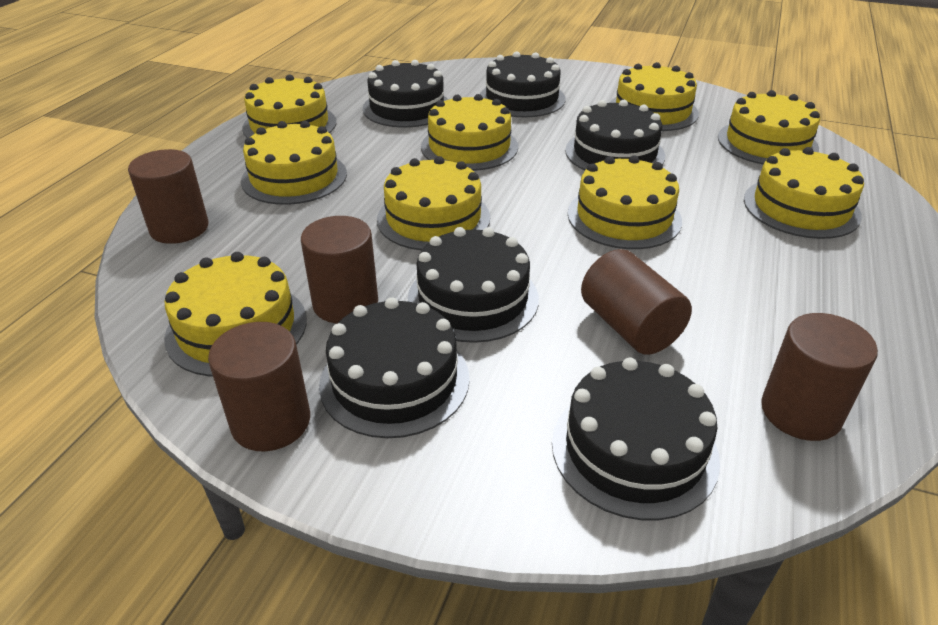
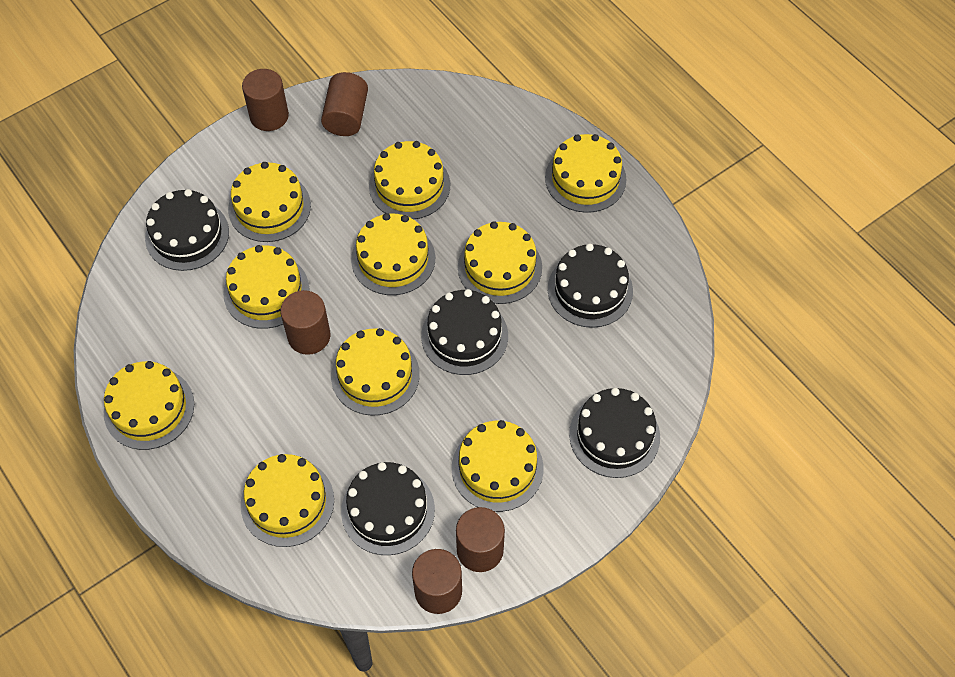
black cake: 6 -> 5
yellow cake: 9 -> 10

